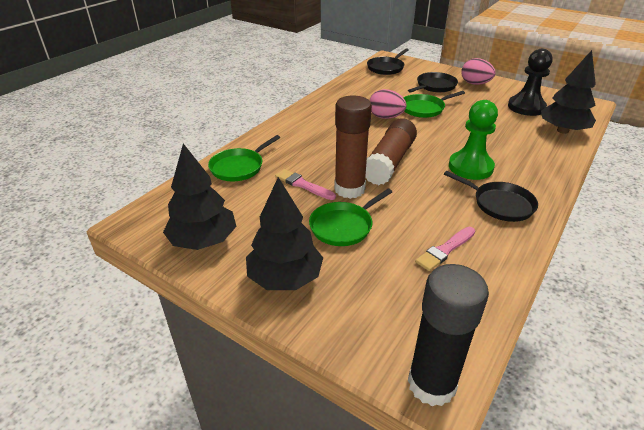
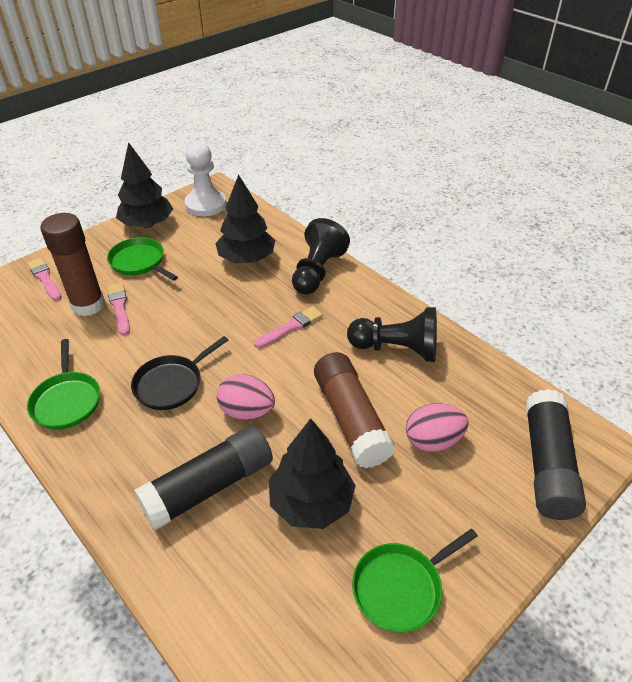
black glue stick: 1 -> 2
black pan: 3 -> 1
black pawn: 1 -> 2
green pawn: 1 -> 0
pink brush: 2 -> 3
white pawn: 0 -> 1

